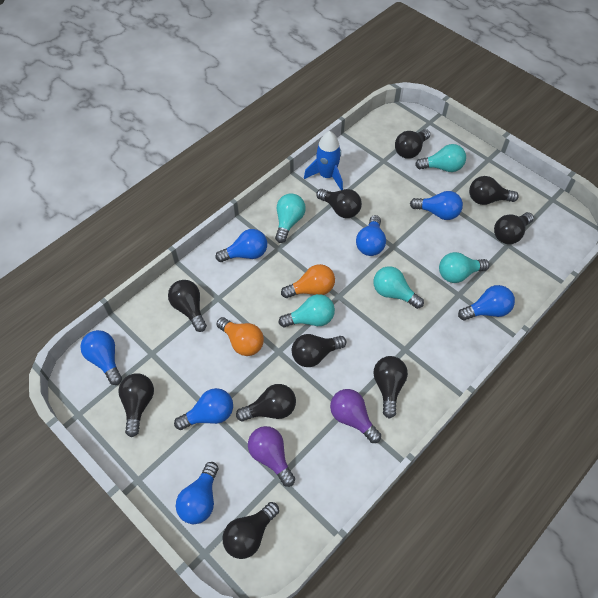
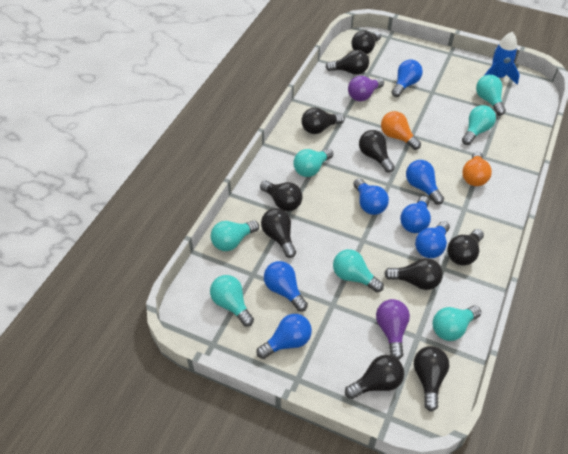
turquoise light bulb: 5 -> 7

